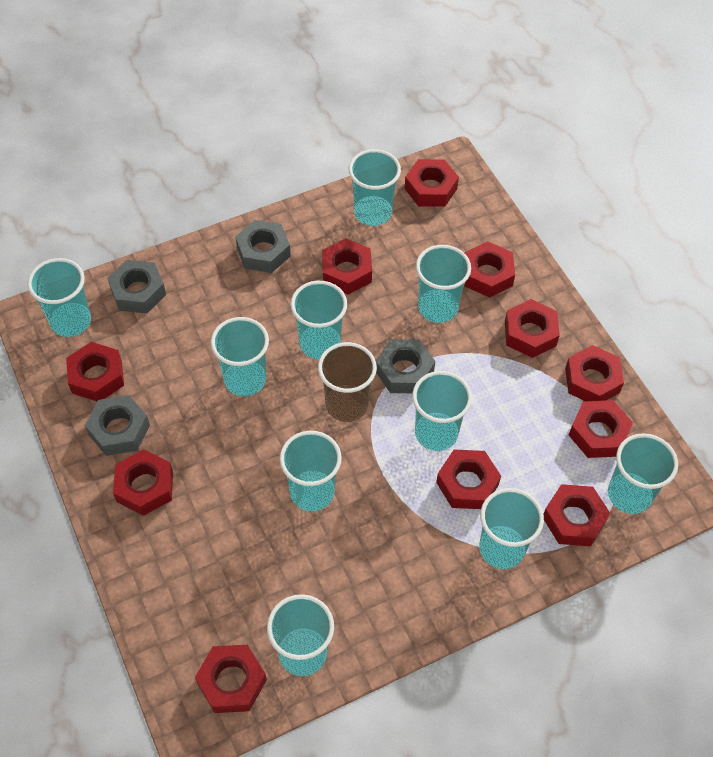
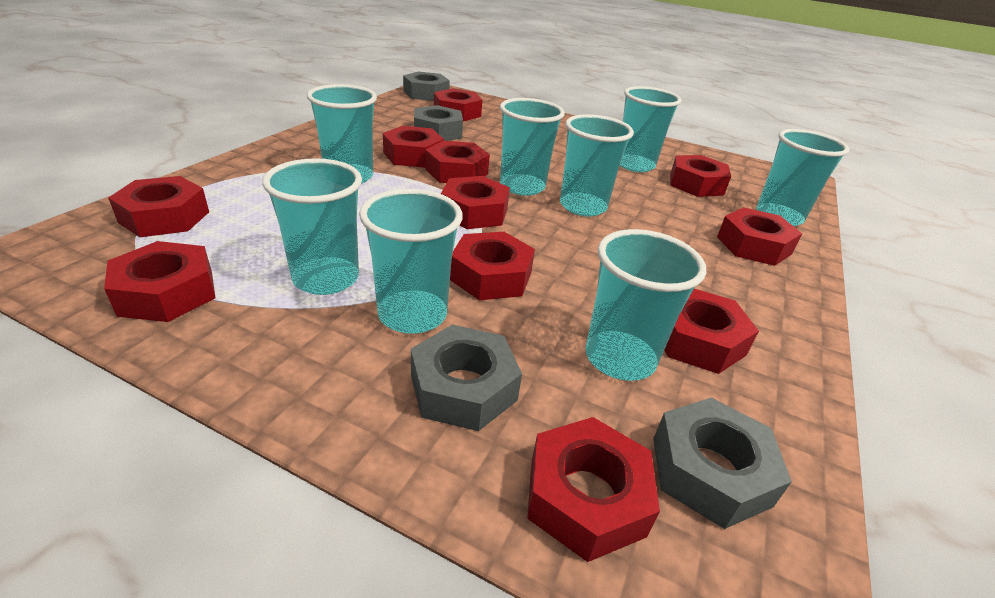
brown cup: 1 -> 0
turquoise cup: 10 -> 8

